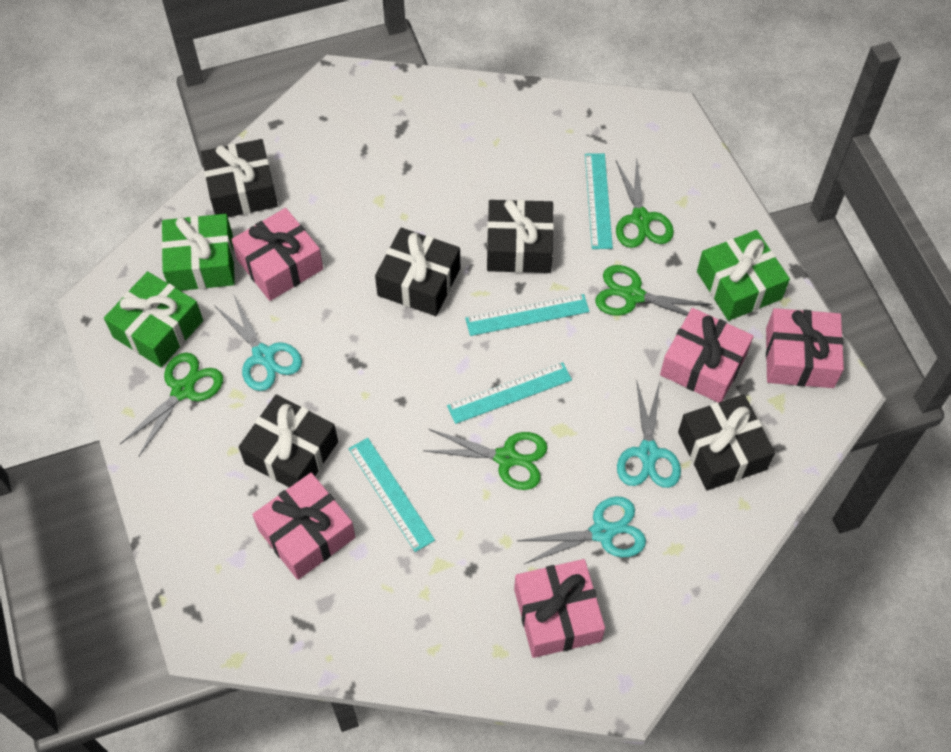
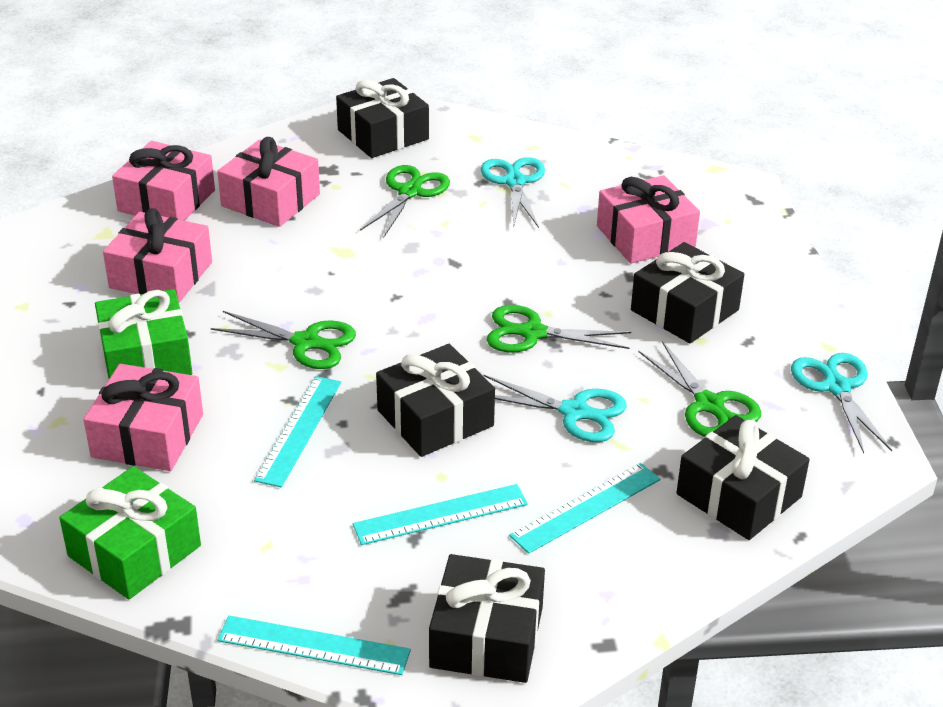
green gift: 3 -> 2

